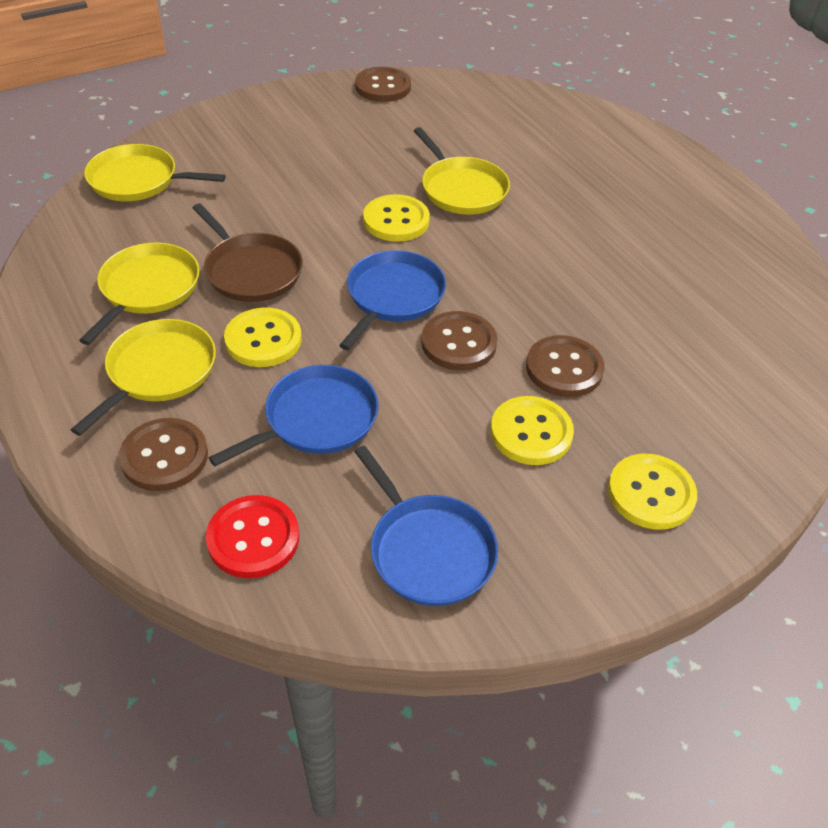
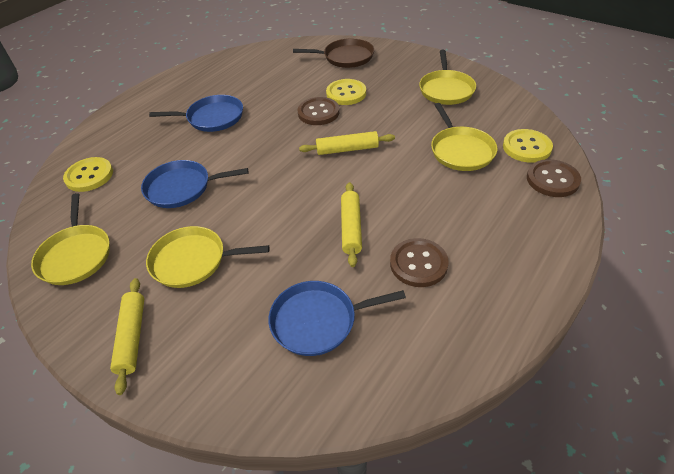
brown button: 4 -> 3
red button: 1 -> 0
yellow button: 4 -> 3
yellow rolling pin: 0 -> 3

